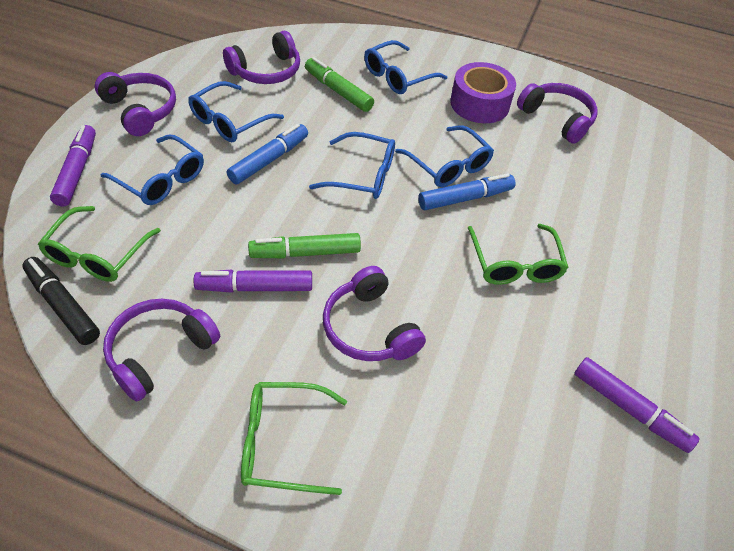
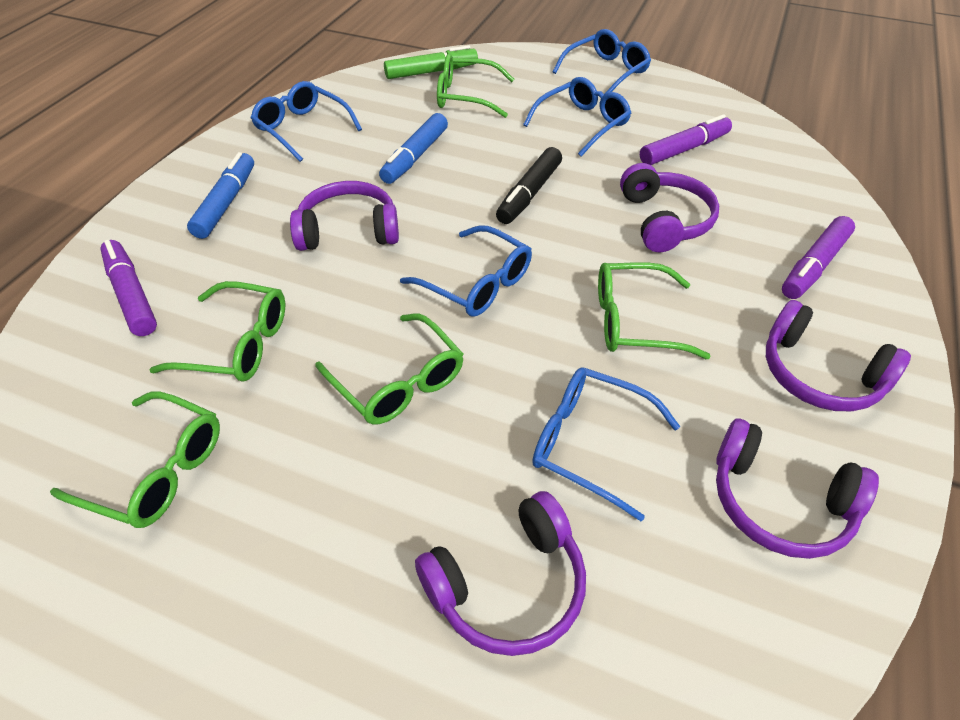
green glasses: 3 -> 5
green marker: 2 -> 1
purple tape: 1 -> 0

